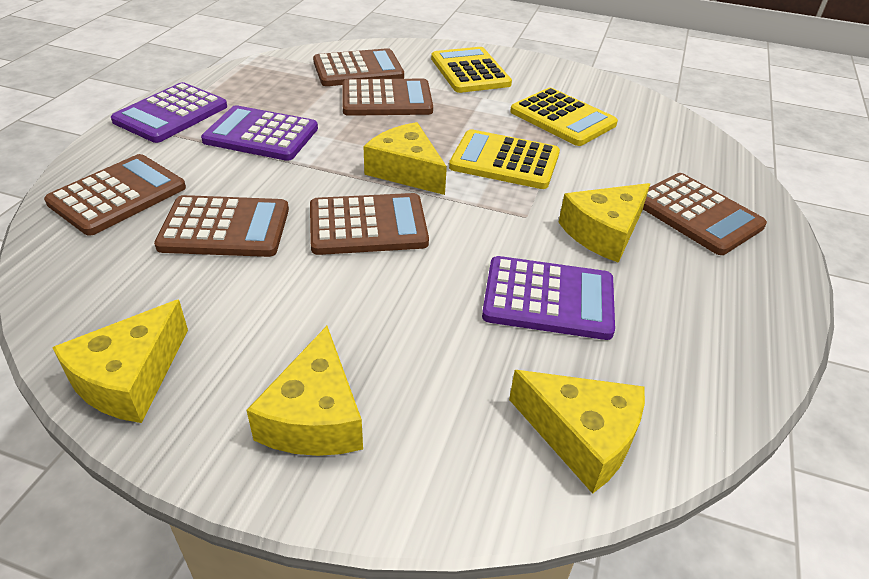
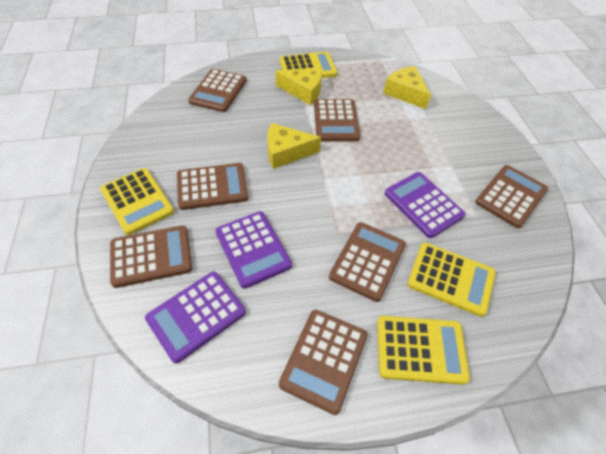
brown calculator: 6 -> 7
yellow calculator: 3 -> 4
yellow cheese: 5 -> 3

